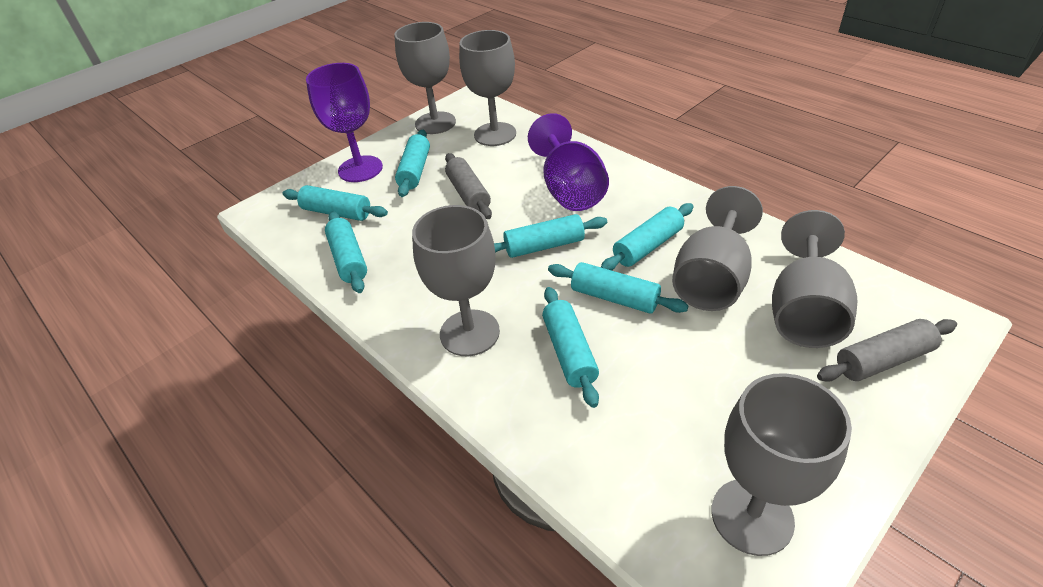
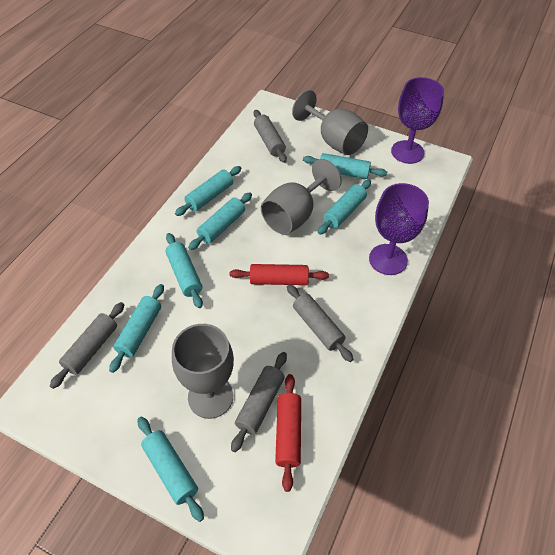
grey goblet: 6 -> 3
grey rolling pin: 2 -> 4
red rolling pin: 0 -> 2

